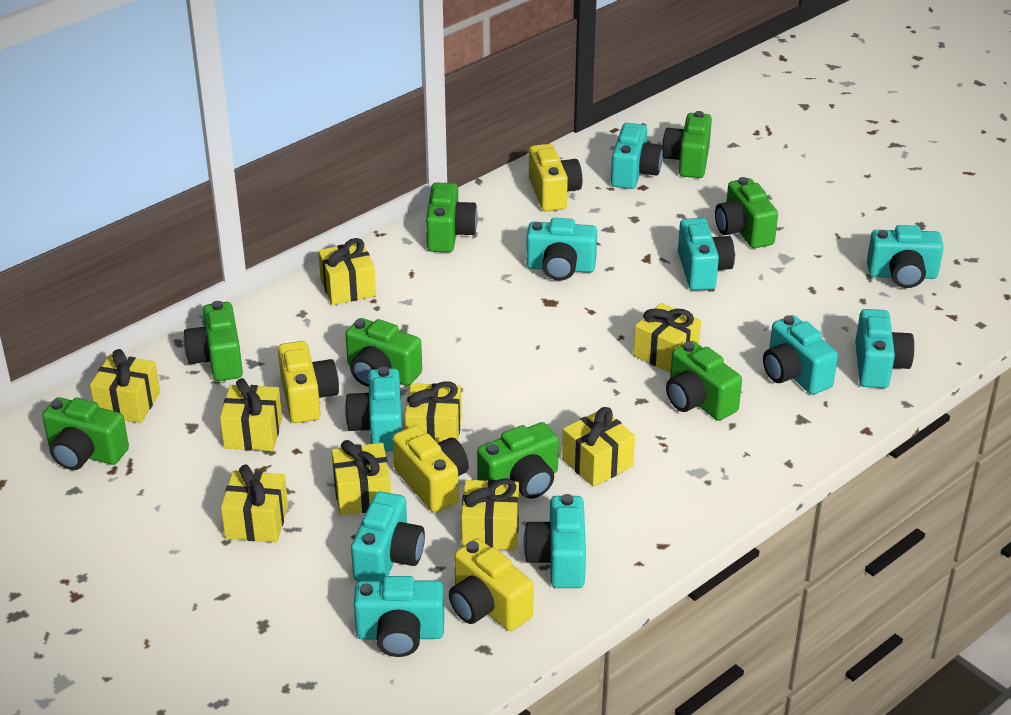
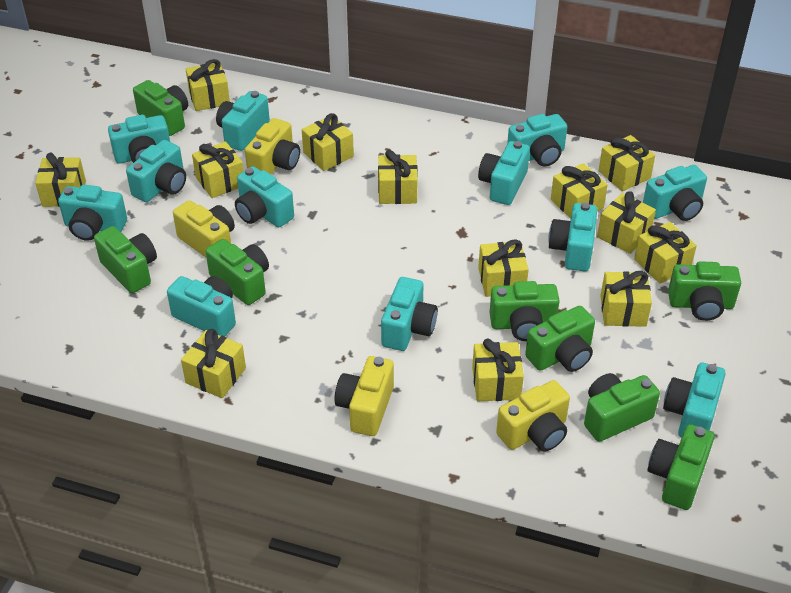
turquoise camera: 10 -> 12
yellow gift: 9 -> 13

